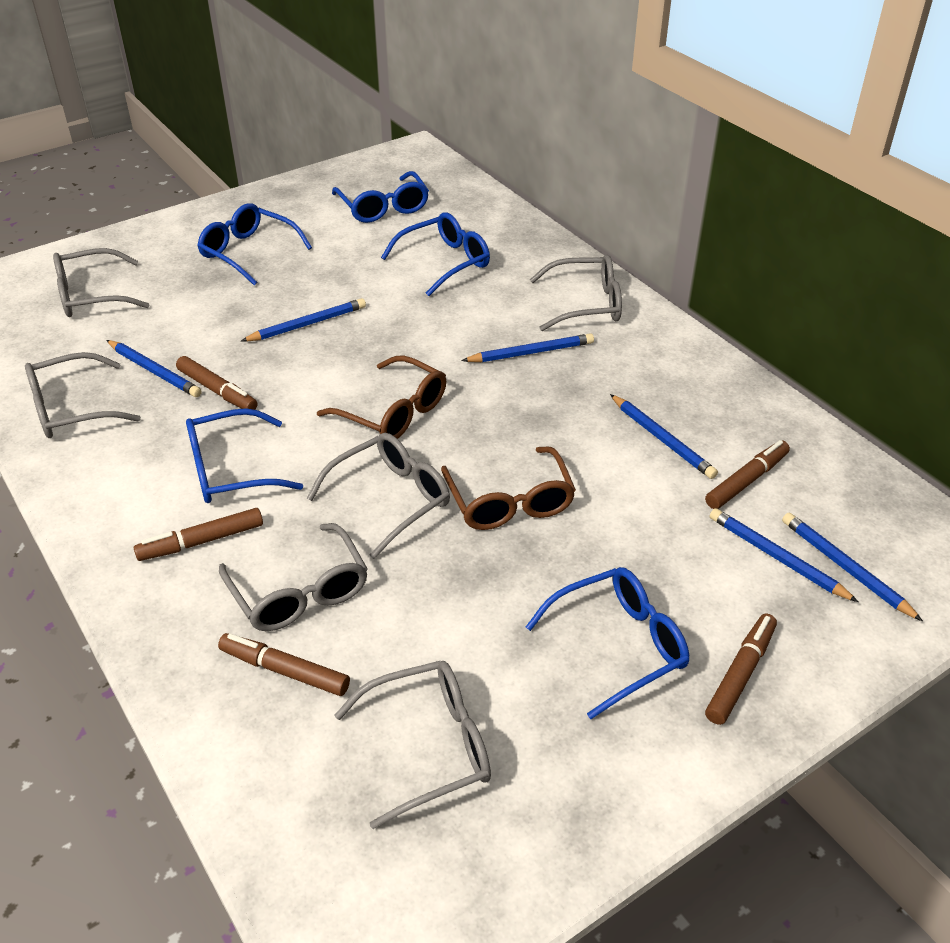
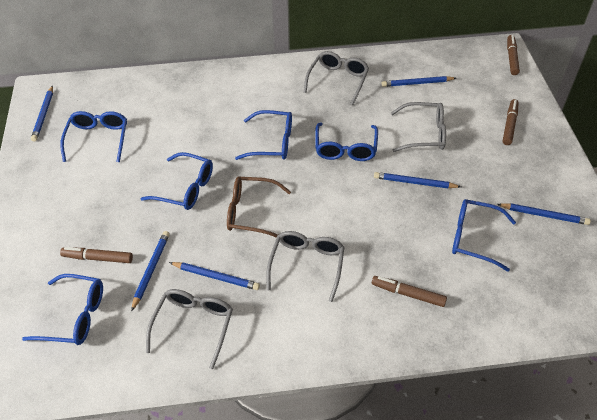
blue glasses: 5 -> 6
brown glasses: 2 -> 1
brown marker: 5 -> 4
grey glasses: 6 -> 4

